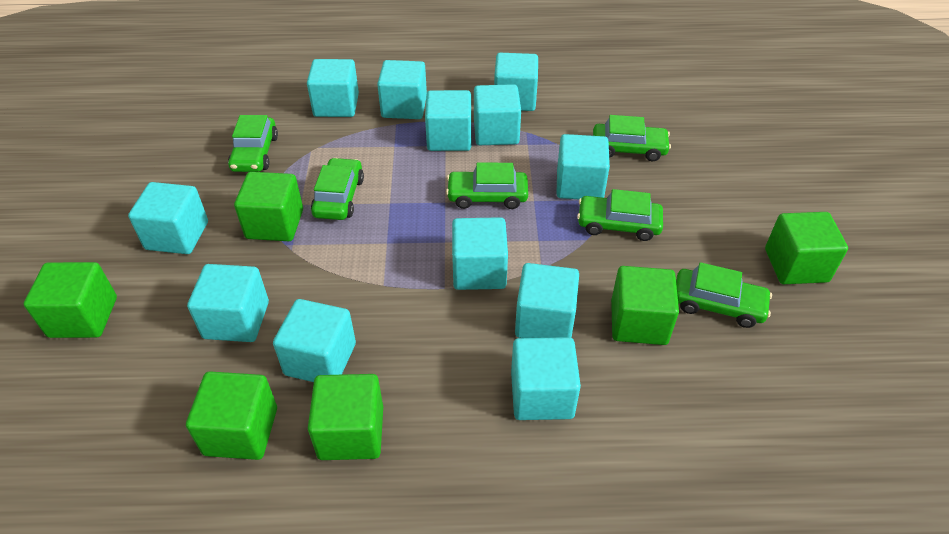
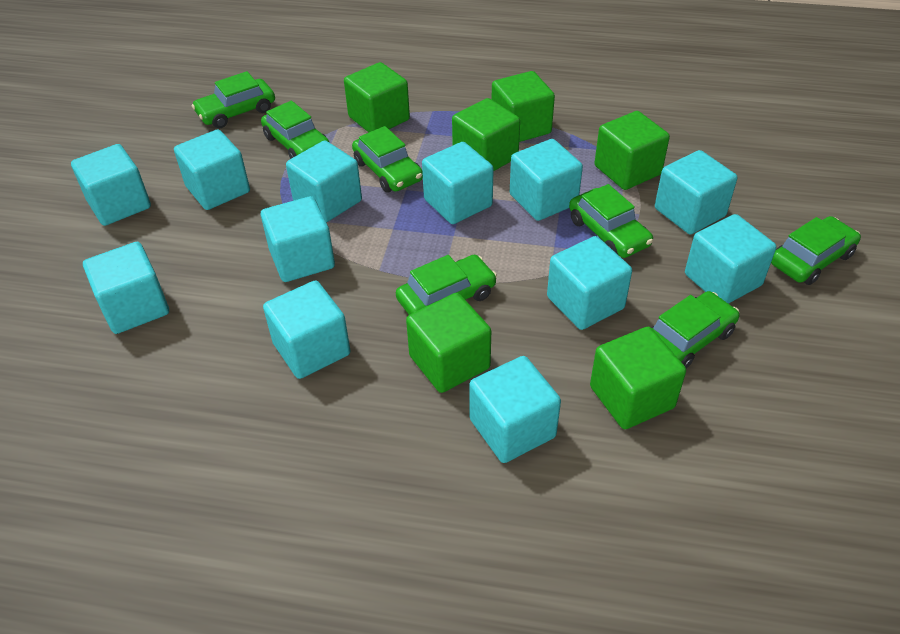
green car: 6 -> 7

